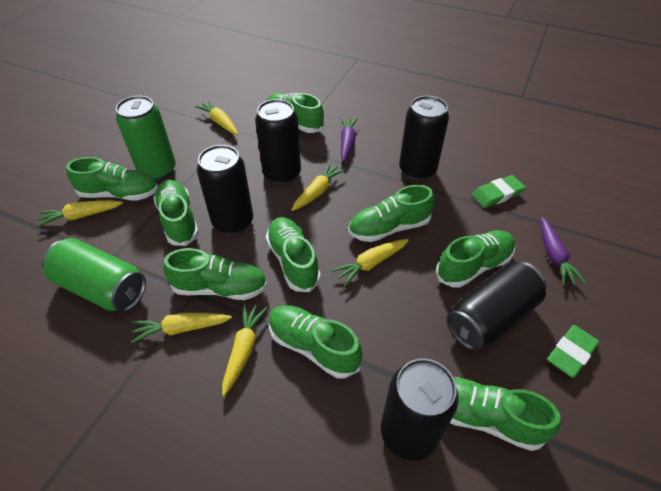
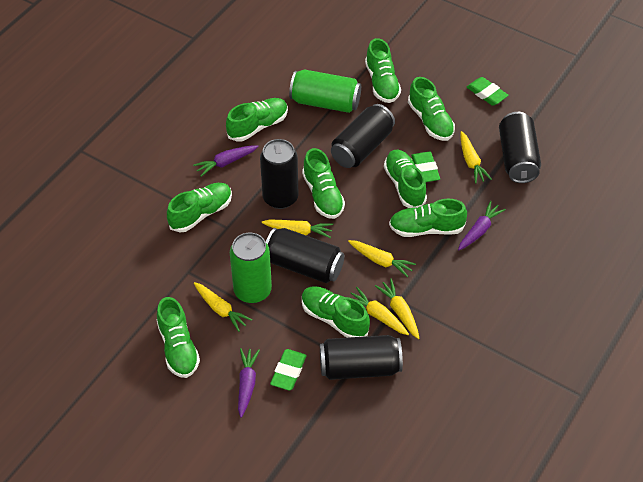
green eraser: 2 -> 3
purple carrot: 2 -> 3

